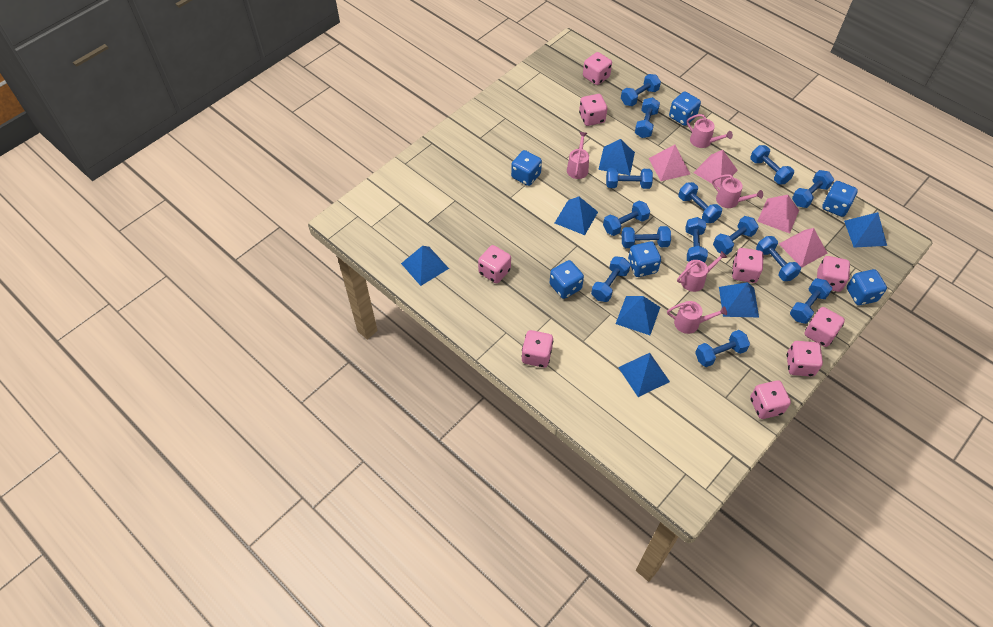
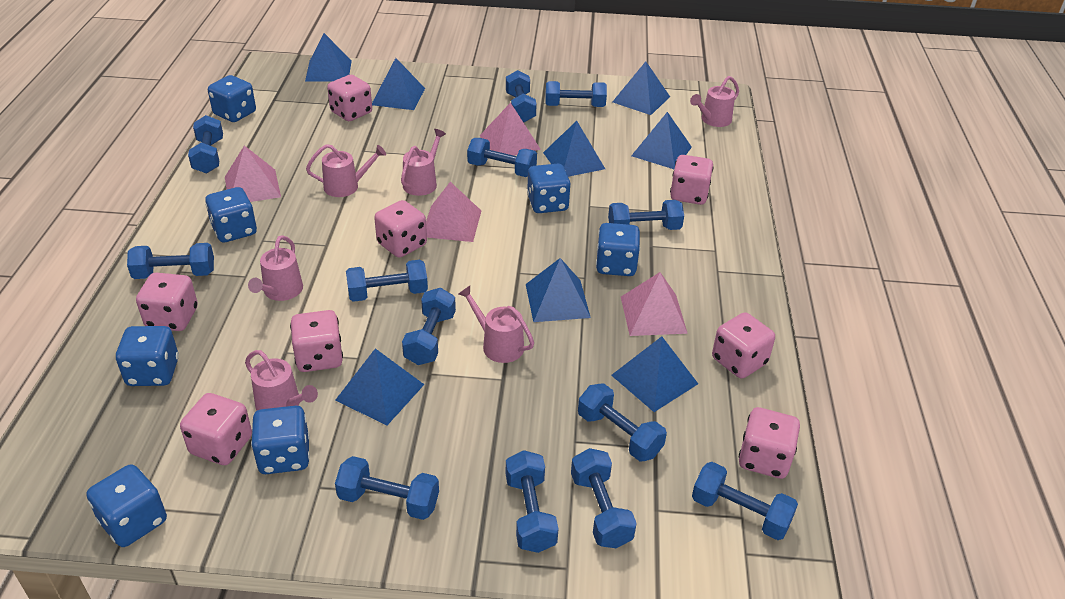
blue dice: 6 -> 7
blue dumbbell: 14 -> 13
blue pyramid: 7 -> 8
pink dice: 9 -> 8
pink watering can: 5 -> 6

